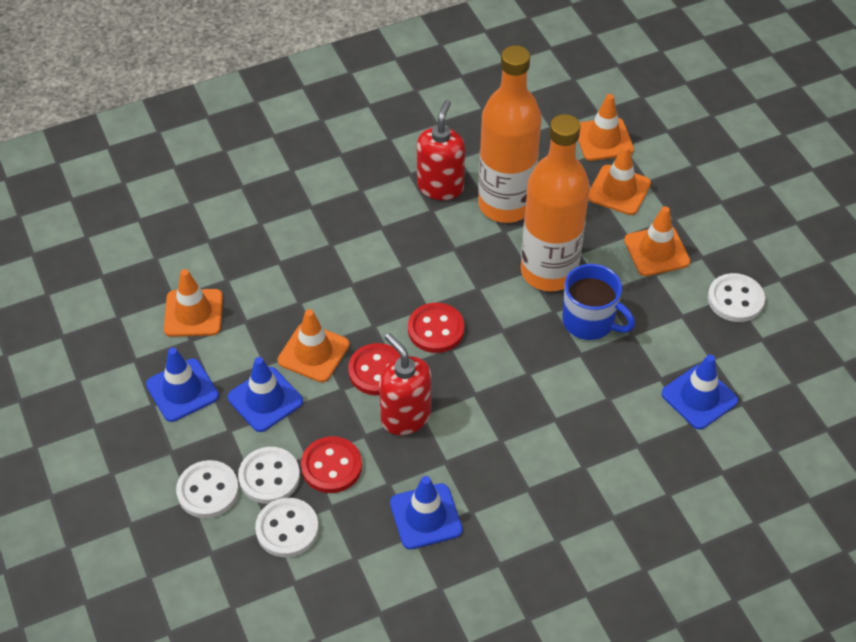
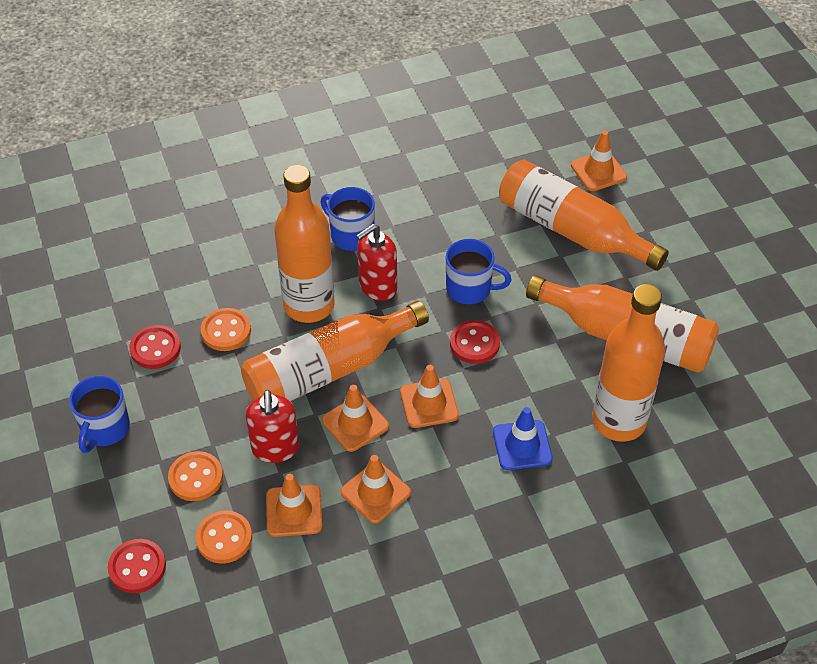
blue mug: 1 -> 3
blue traffic cone: 4 -> 1
orange bottle: 2 -> 5
orange button: 0 -> 3
white button: 4 -> 0

